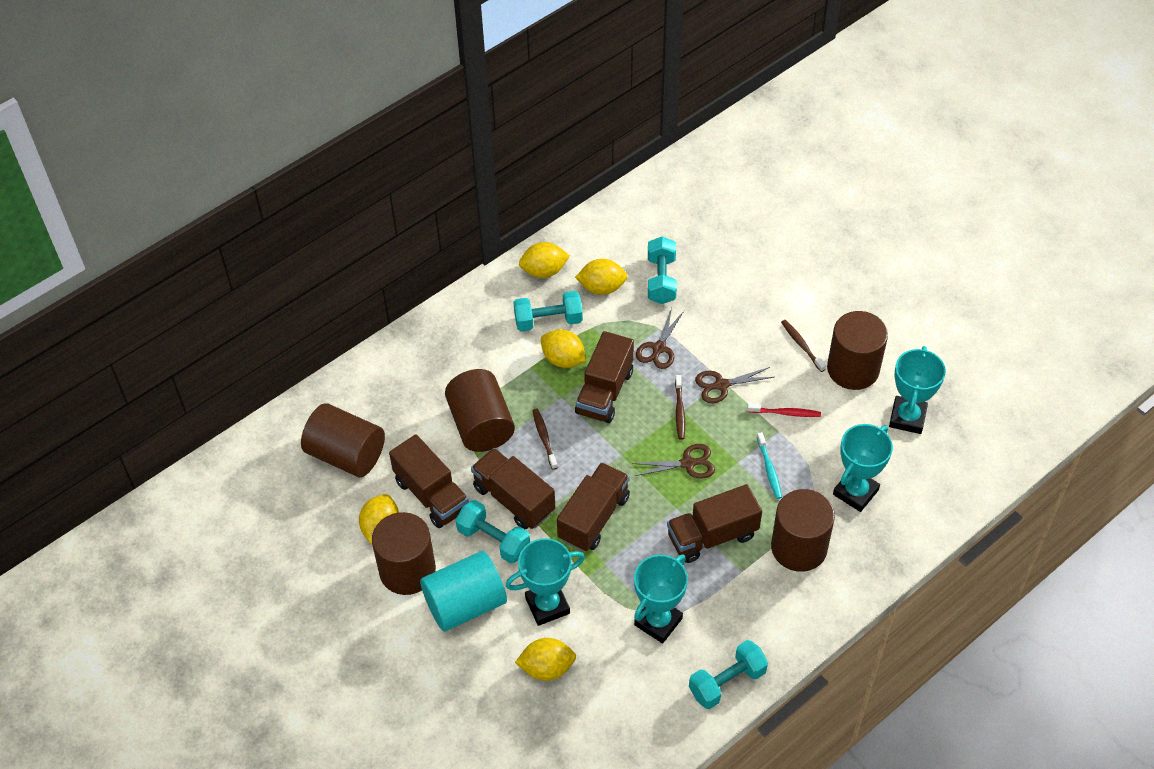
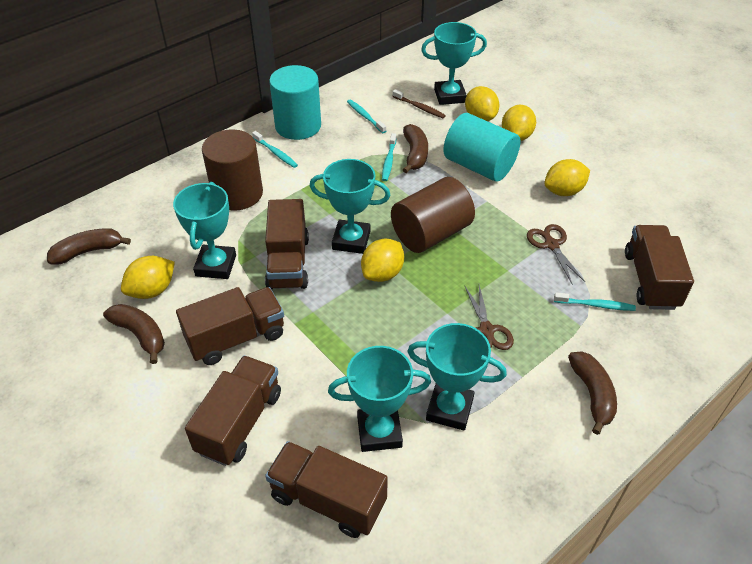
brown banana: 0 -> 4
brown cylinder: 5 -> 2
brown scissors: 3 -> 2
brown toothbrush: 3 -> 1
red toothbrush: 1 -> 0
turquoise cylinder: 1 -> 2
turquoise dumbbell: 4 -> 0
turquoise toothbrush: 1 -> 4
turquoise trophy: 4 -> 5

